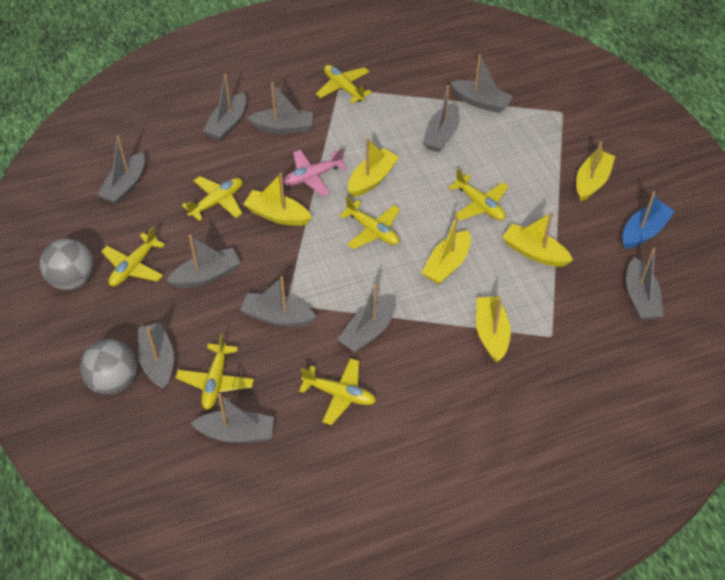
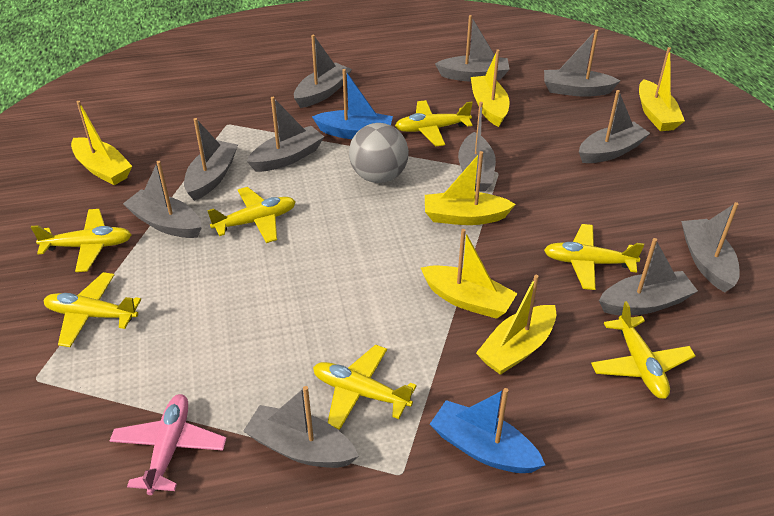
blue boat: 1 -> 2
grey ball: 2 -> 1

